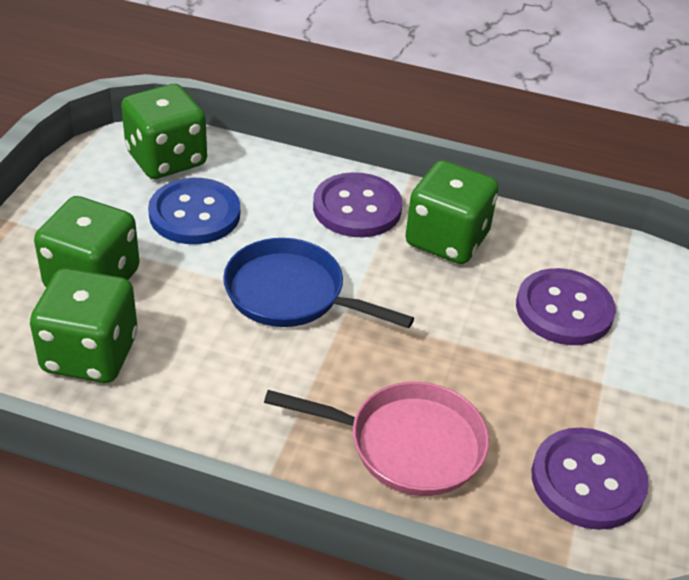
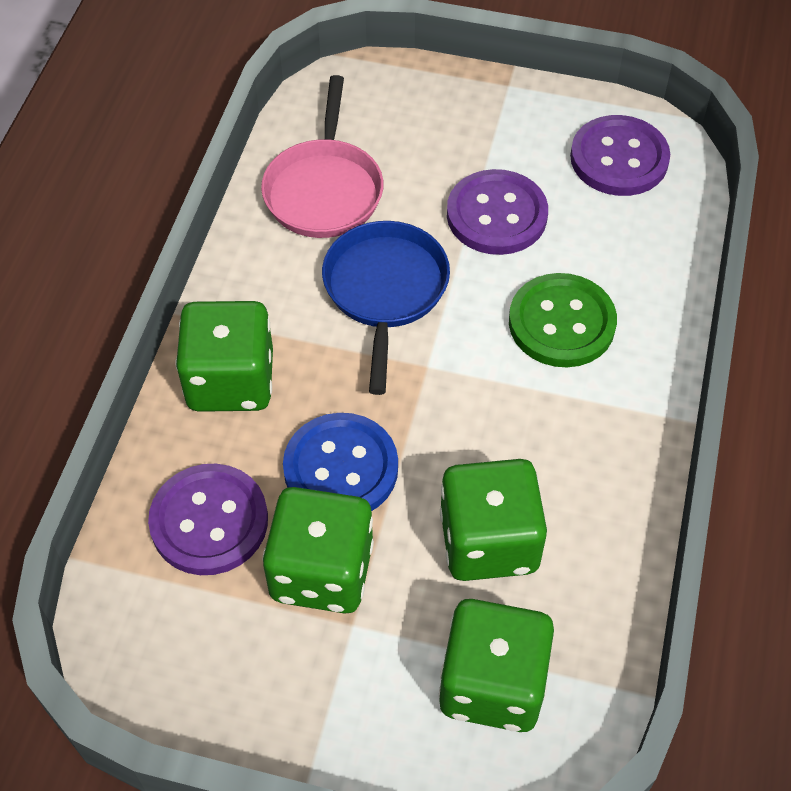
green button: 0 -> 1

